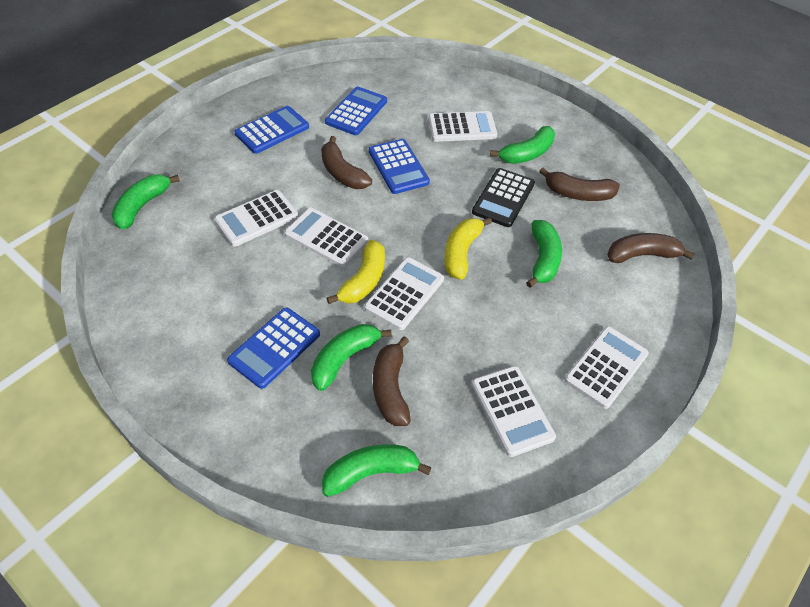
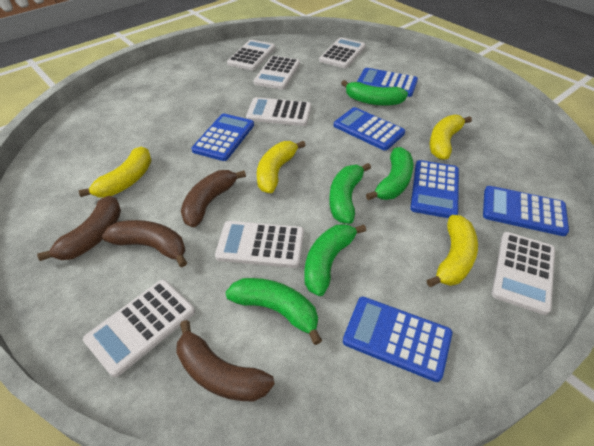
black calculator: 1 -> 0
blue calculator: 4 -> 6
white calculator: 6 -> 7
yellow banana: 2 -> 4

